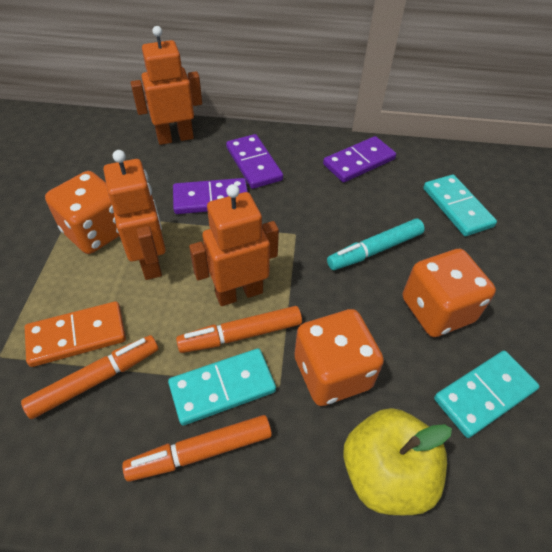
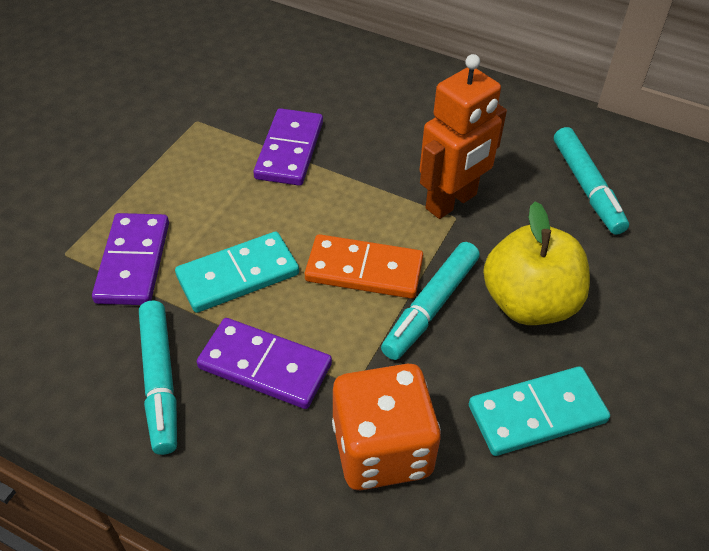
orange dice: 3 -> 1
orange marker: 3 -> 0
orange robot: 3 -> 1
turquoise domino: 3 -> 2
turquoise marker: 1 -> 3

